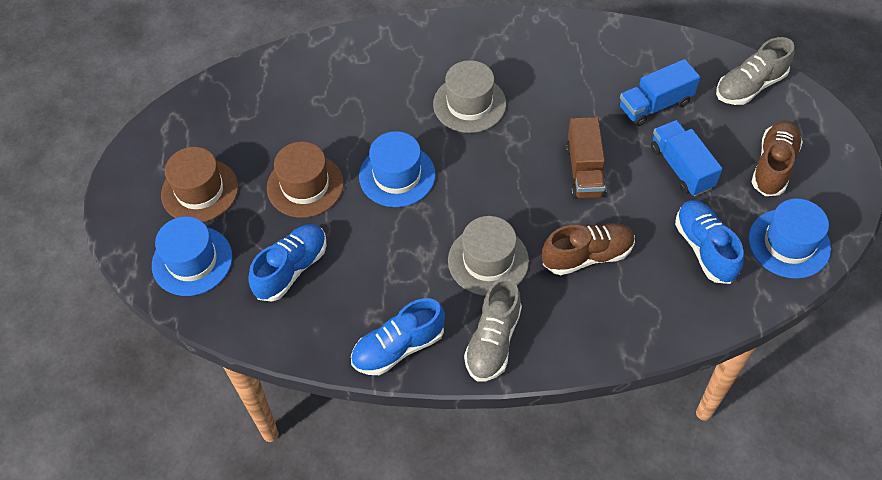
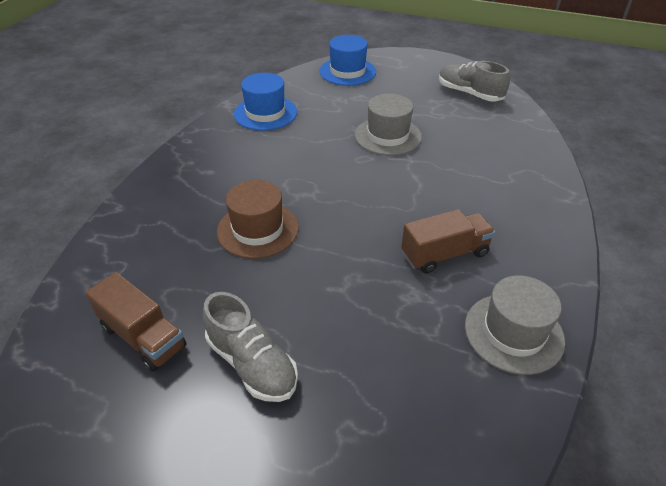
blue hat: 3 -> 2
blue shoe: 3 -> 0
blue truck: 2 -> 0
brown hat: 2 -> 1
brown shoe: 2 -> 0
brown truck: 1 -> 2

